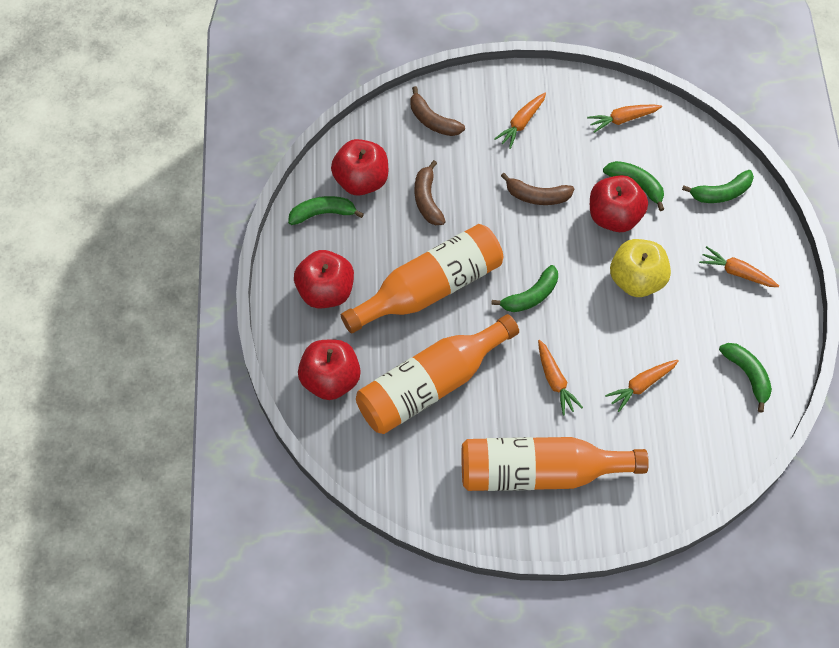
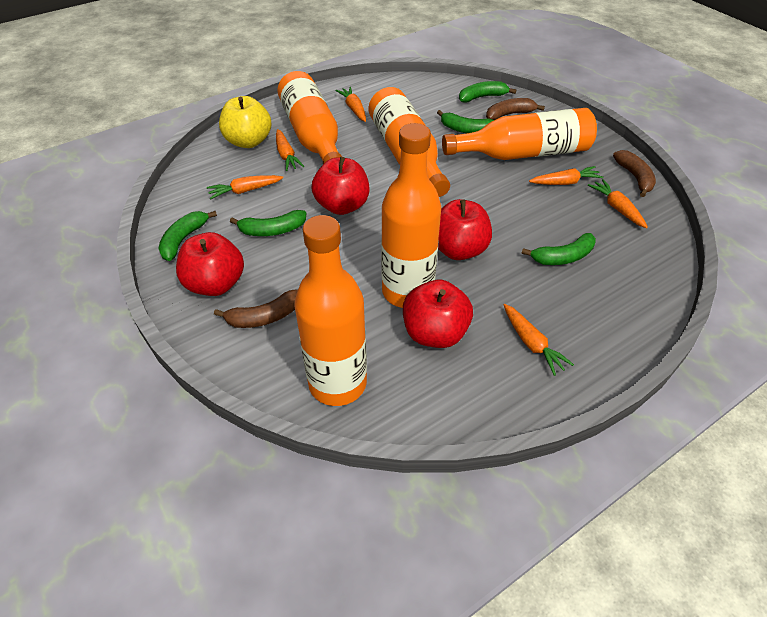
orange bottle: 3 -> 5
orange carrot: 5 -> 6

